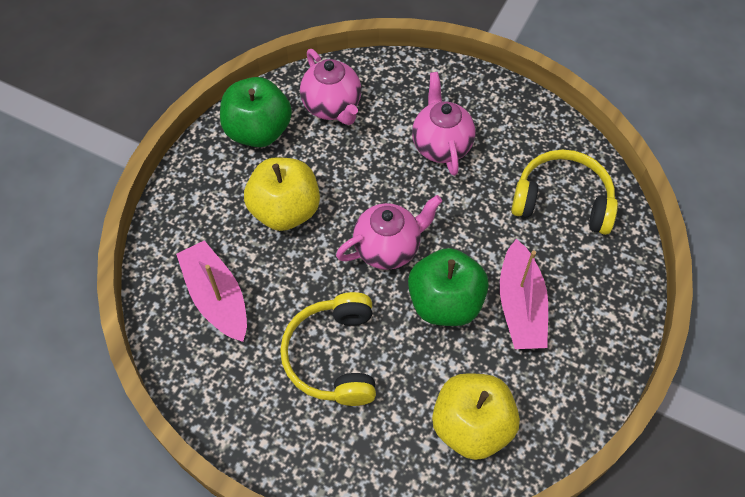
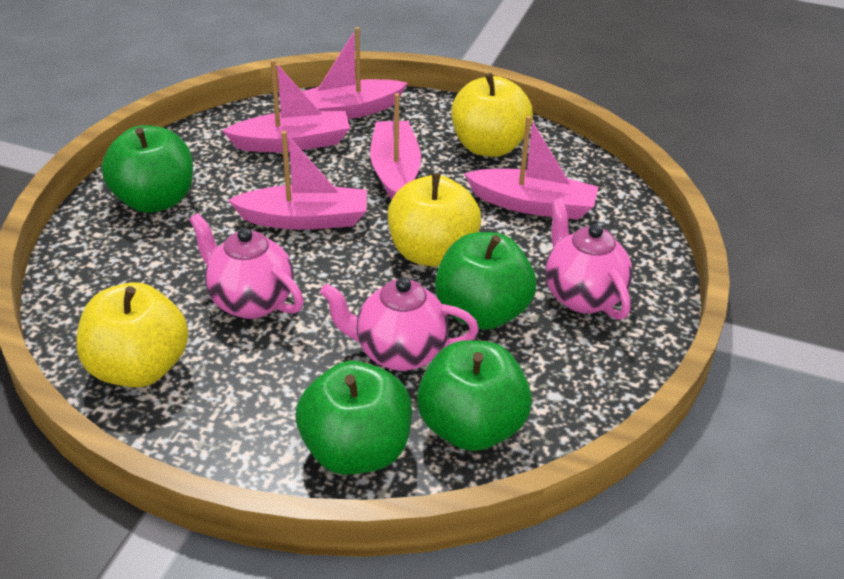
green apple: 2 -> 4
pink boat: 2 -> 5
yellow apple: 2 -> 3
yellow headphones: 2 -> 0

